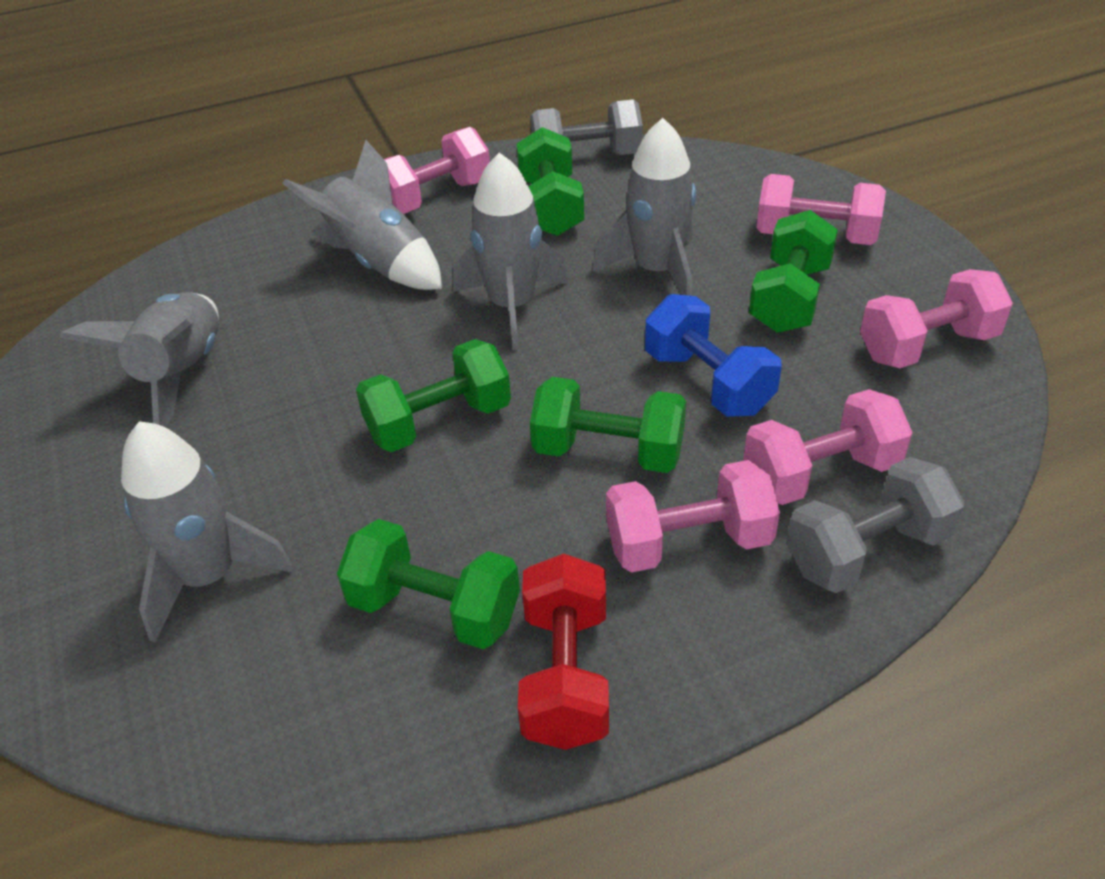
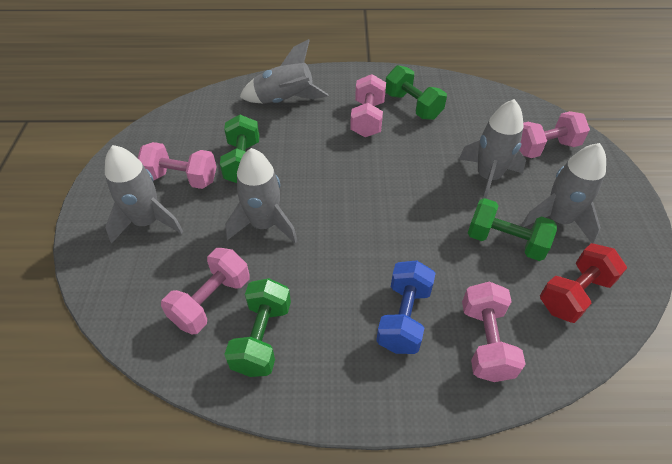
green dumbbell: 5 -> 4
grey dumbbell: 2 -> 0

